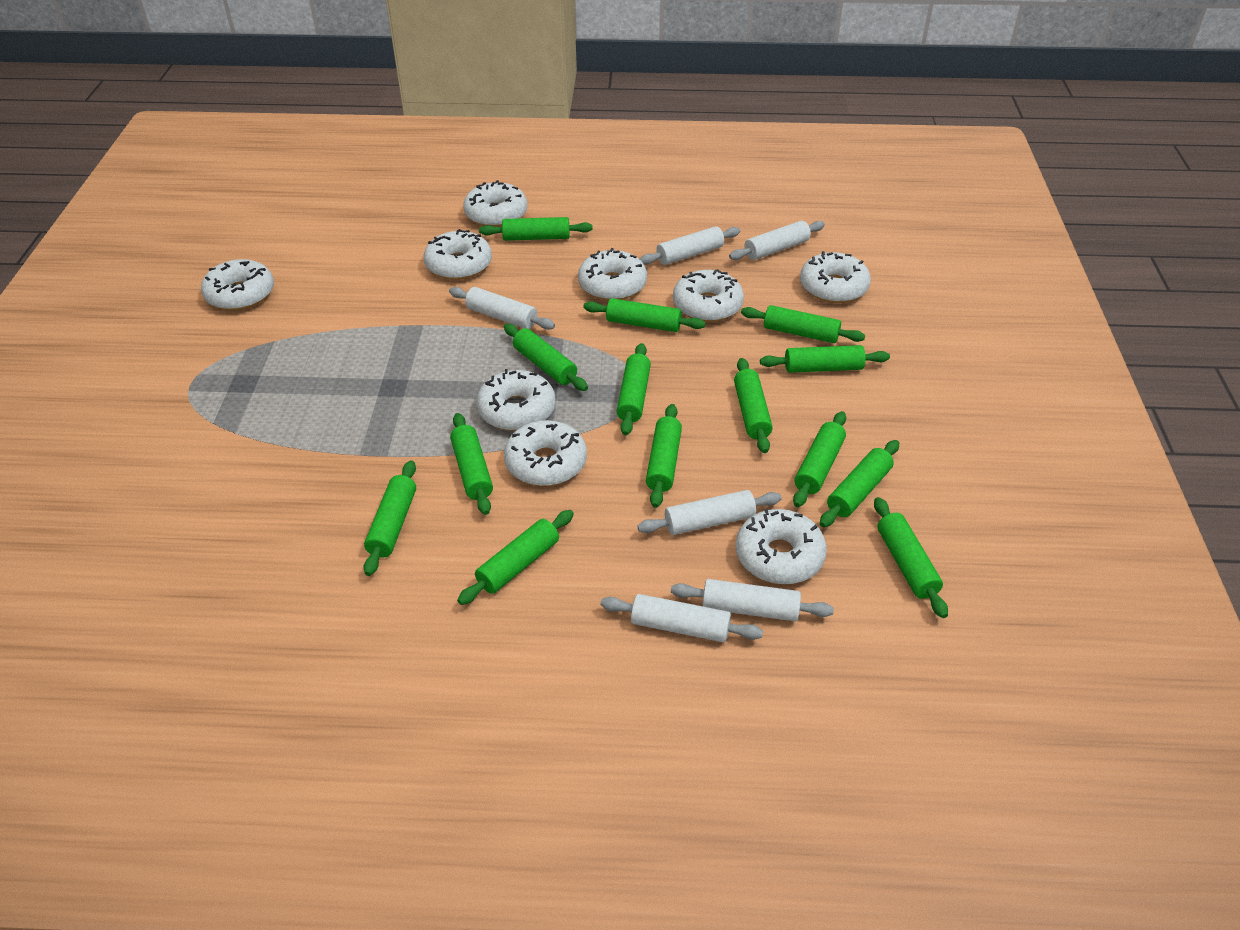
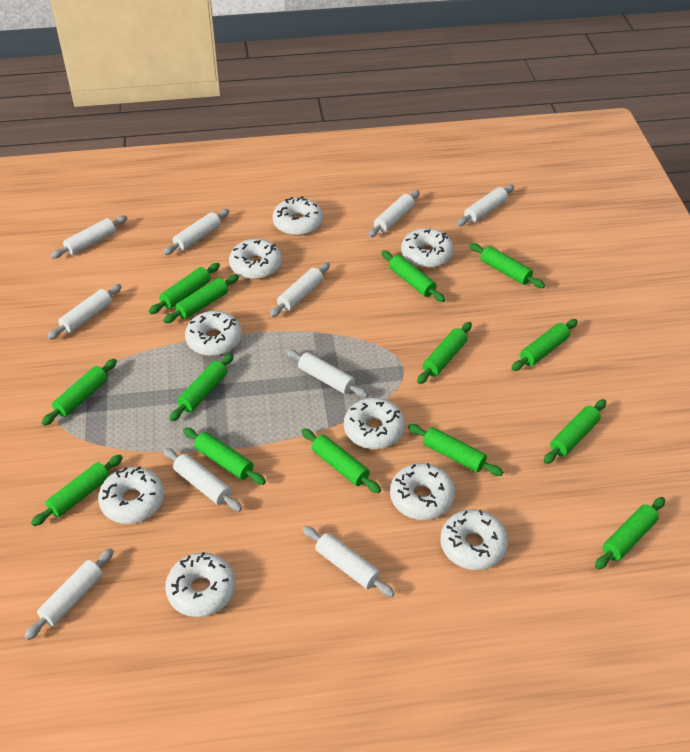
white rolling pin: 6 -> 10

